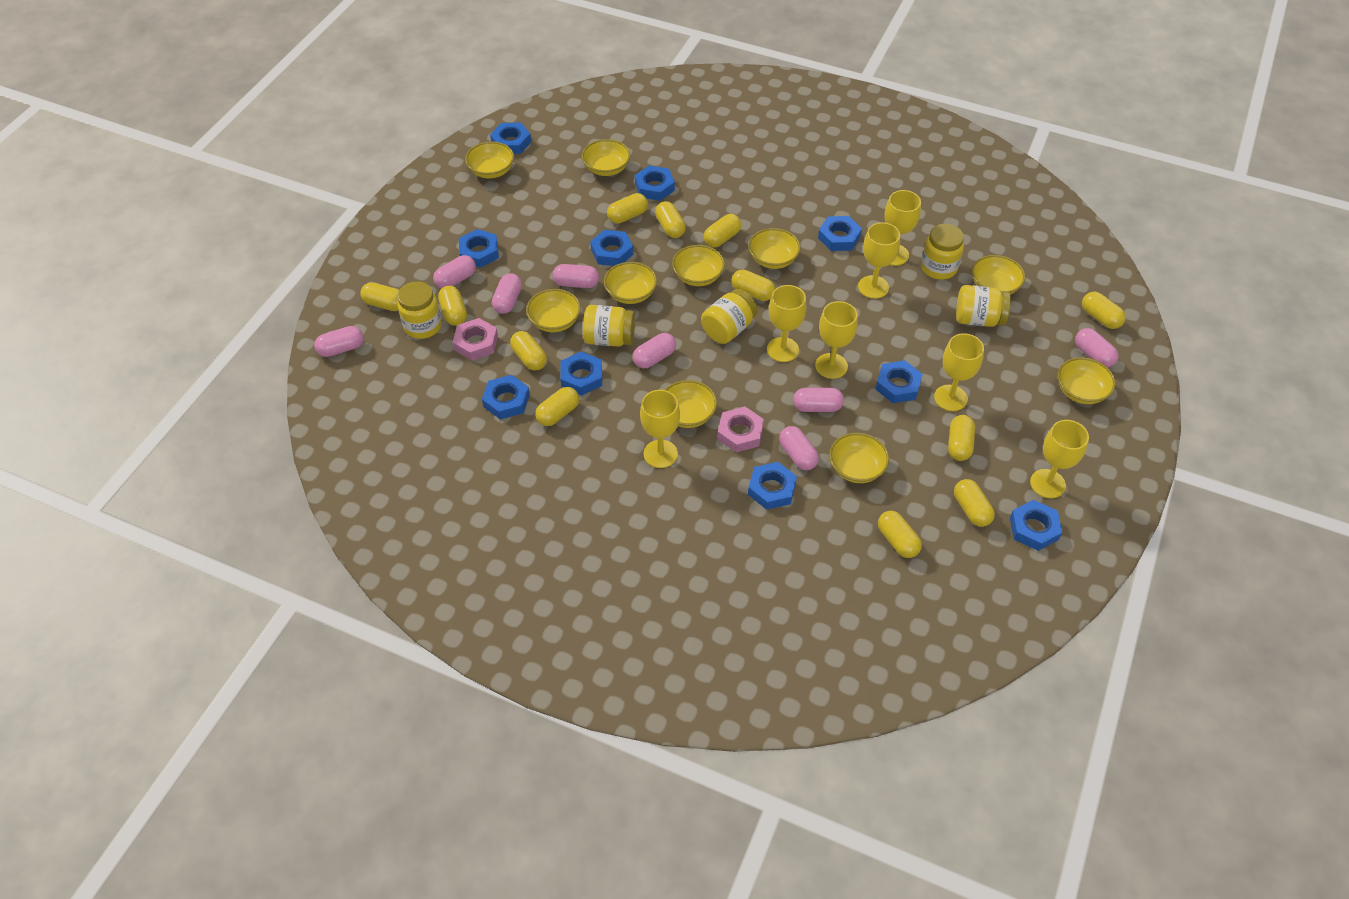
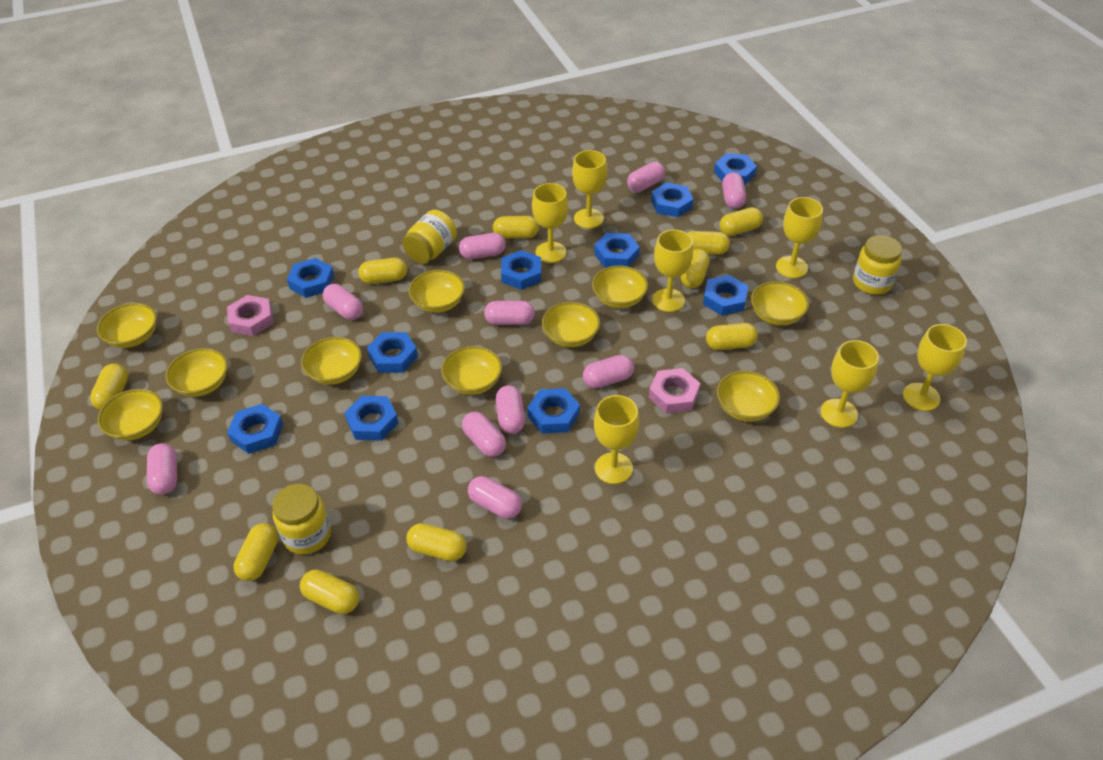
pink capsule: 8 -> 10
yellow capsule: 12 -> 10
yellow jar: 5 -> 3

